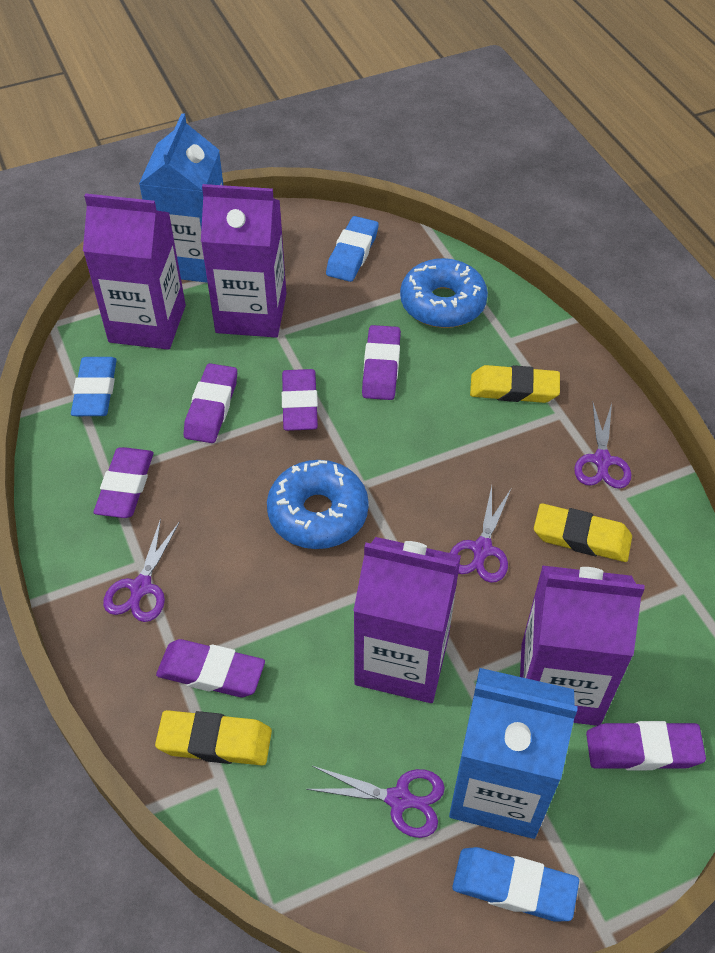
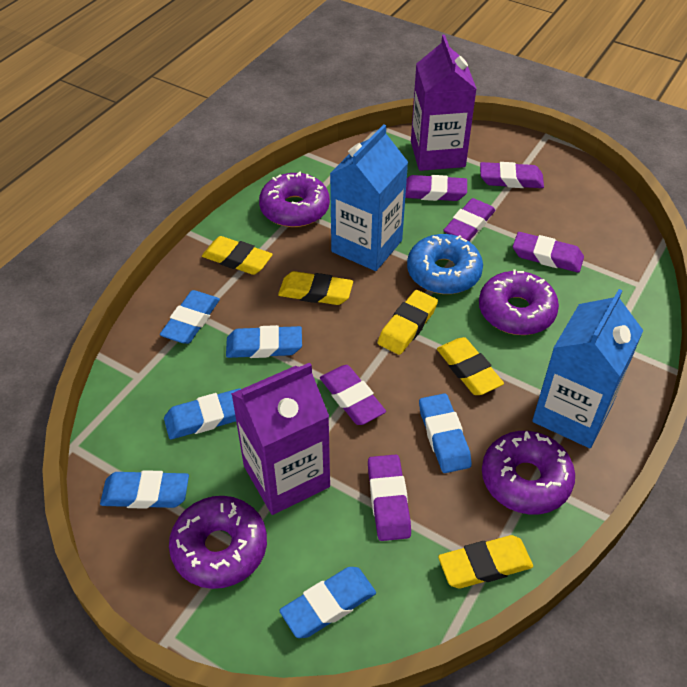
blue donut: 2 -> 1
blue eraser: 3 -> 6
purple carton: 4 -> 2
purple donut: 0 -> 4
purple scissors: 4 -> 0
yellow eraser: 3 -> 5

